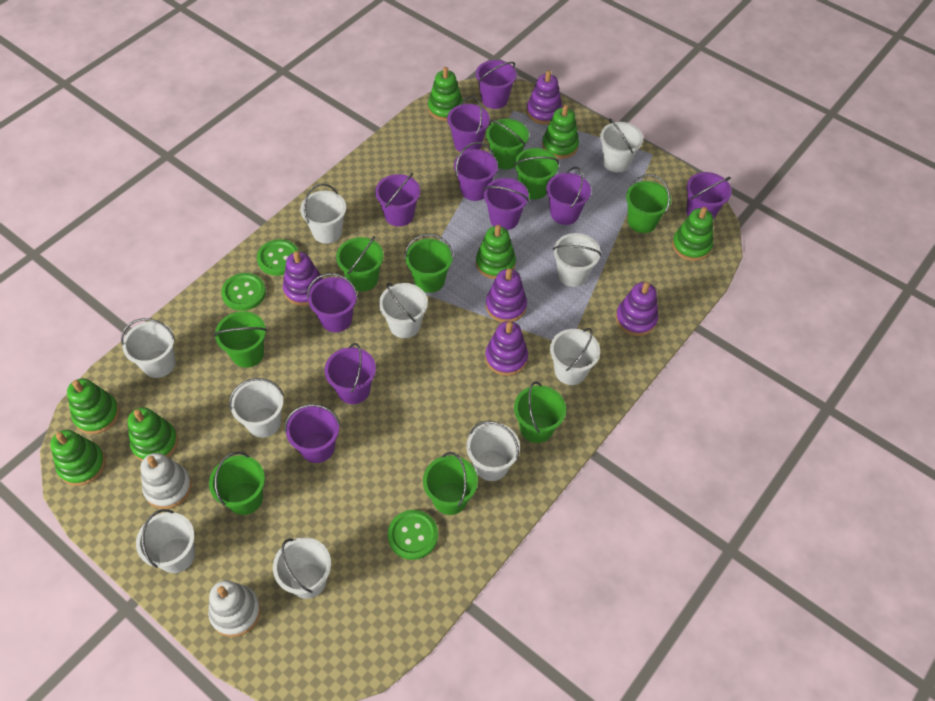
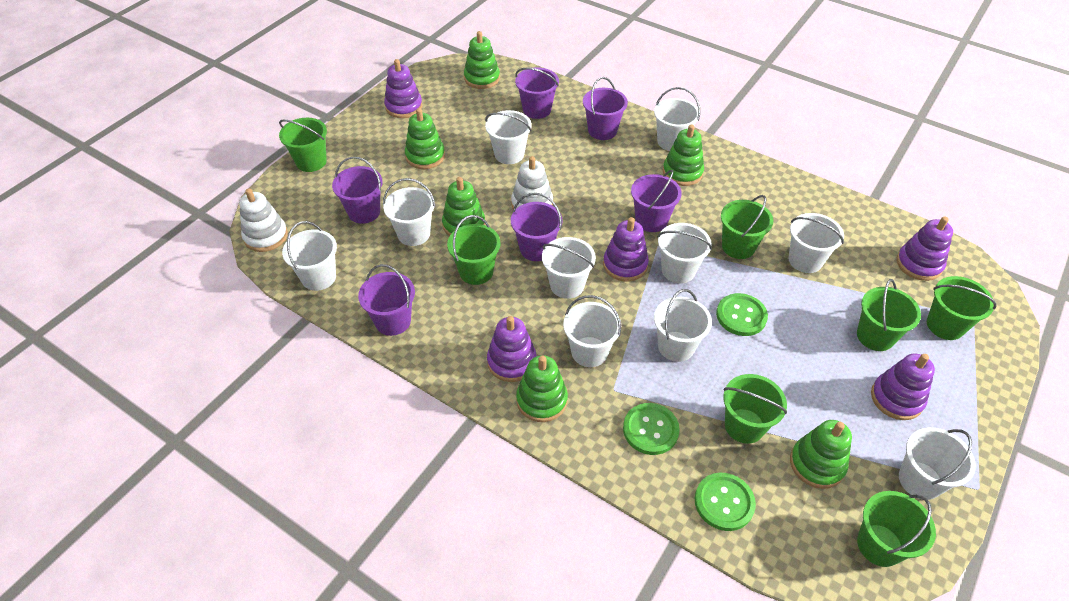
green bucket: 9 -> 7
green stacking toy: 7 -> 6
purple bucket: 10 -> 6

